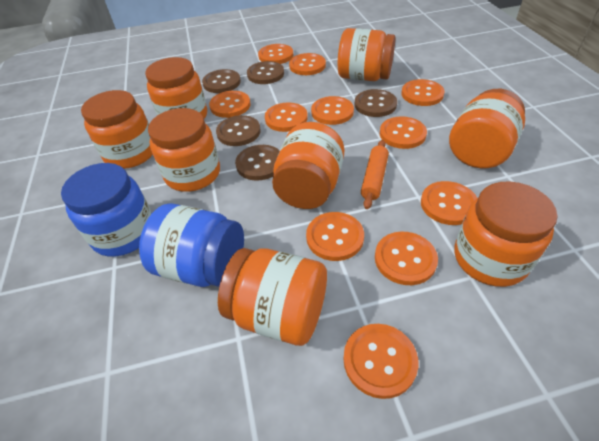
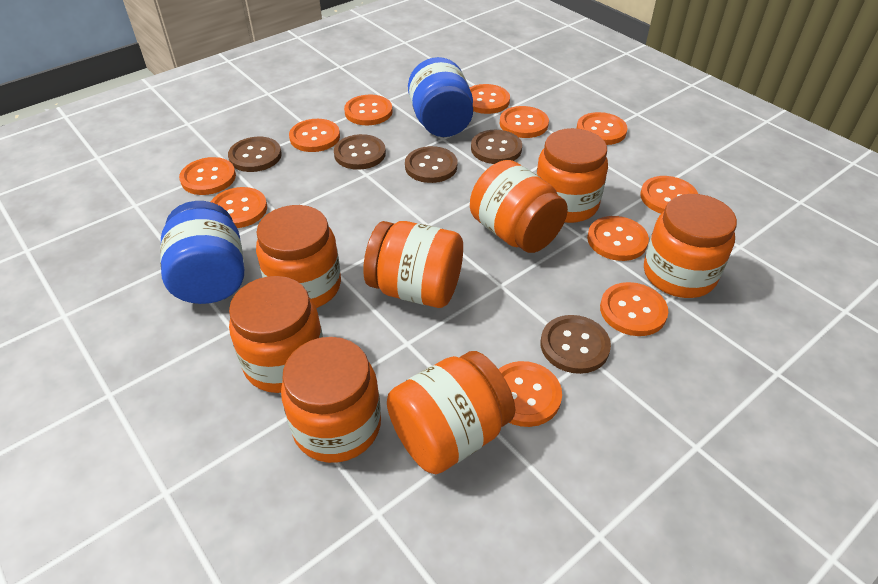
orange rolling pin: 1 -> 0

